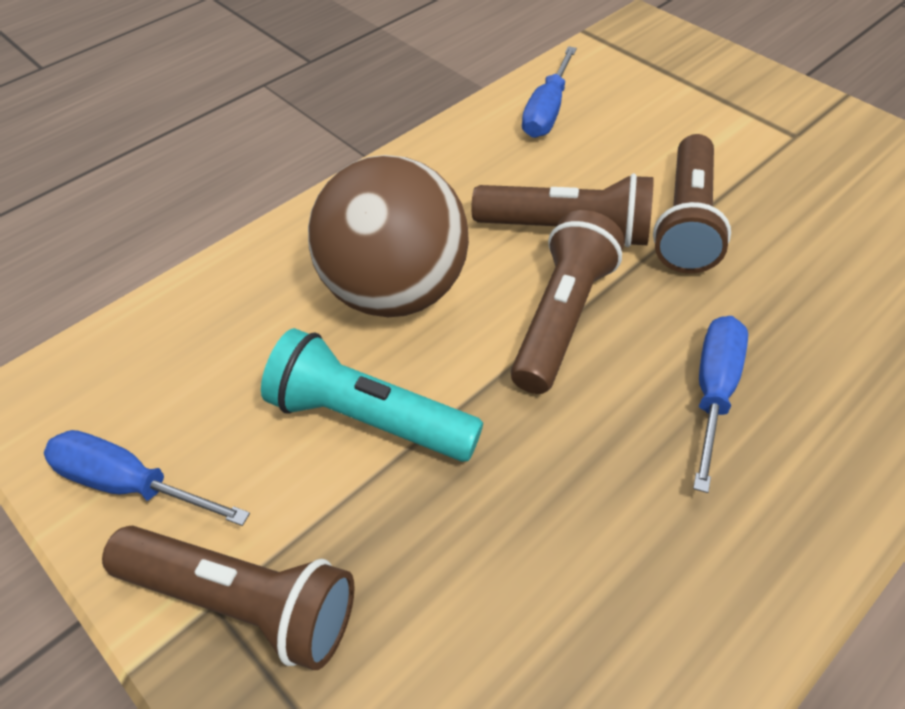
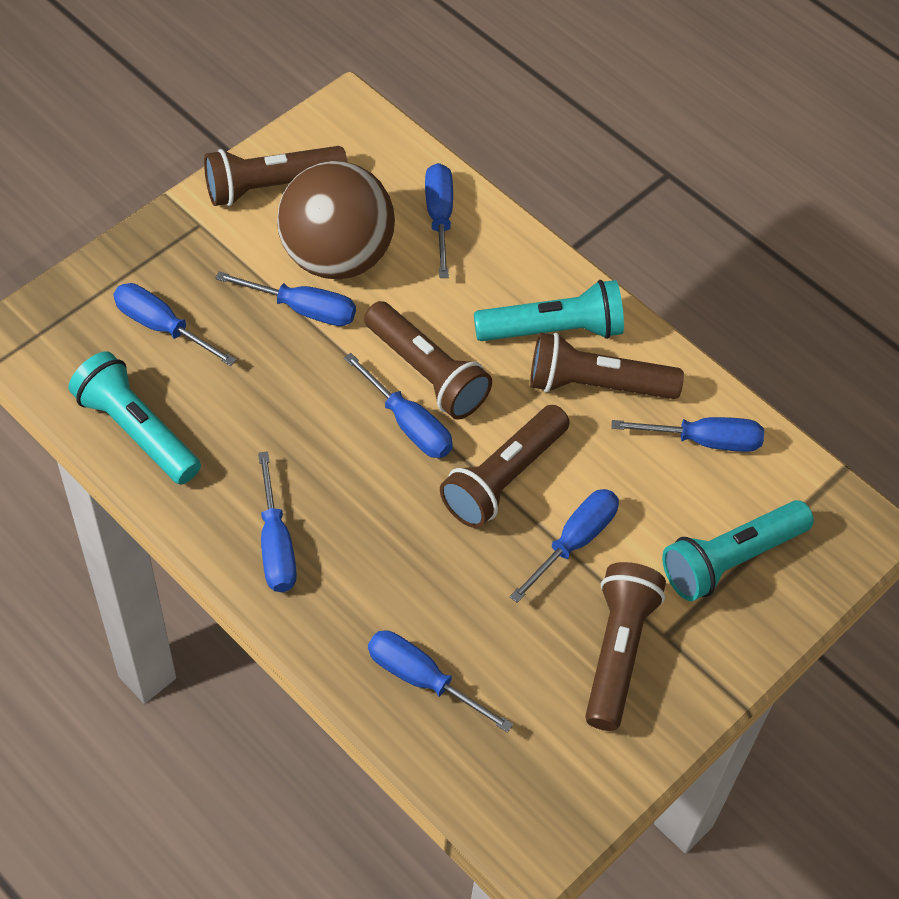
blue screwdriver: 3 -> 8
brown flashlight: 4 -> 5
turquoise flashlight: 1 -> 3

